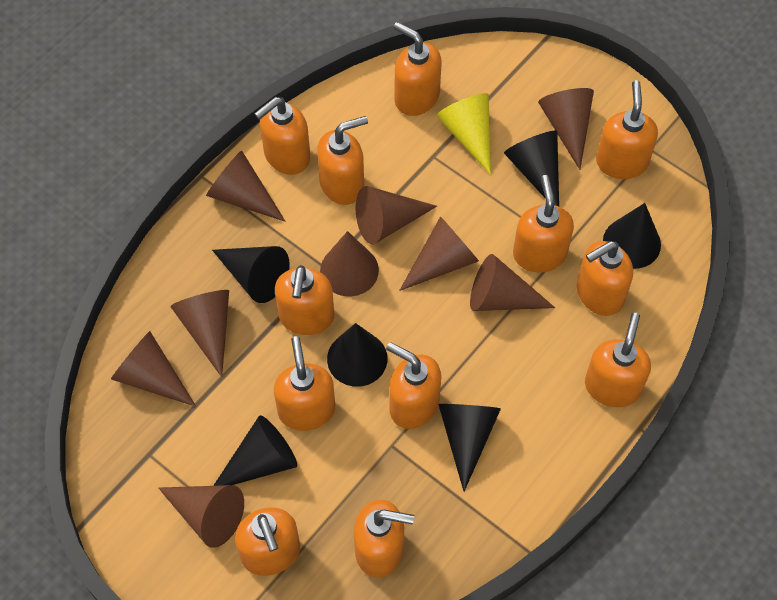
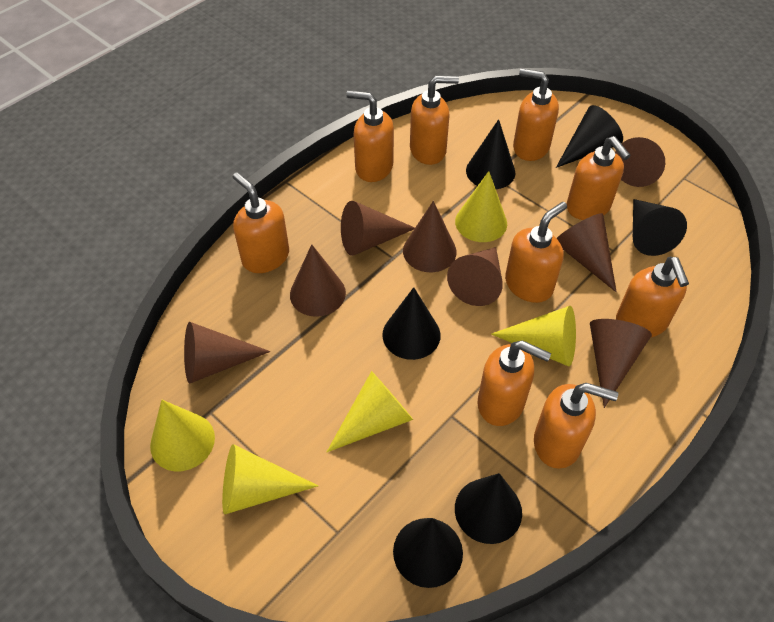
brown cone: 9 -> 8
orange soap dispenser: 12 -> 9
yellow cone: 1 -> 5

